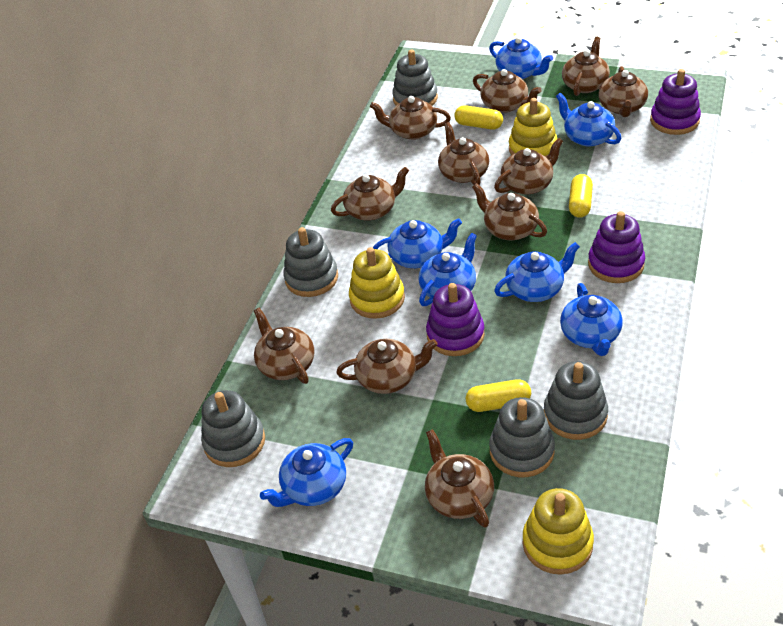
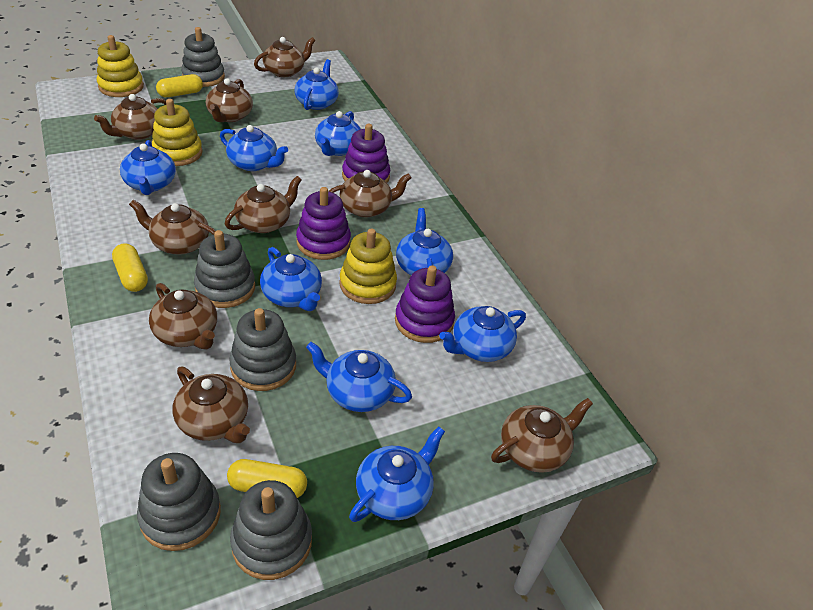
blue teapot: 7 -> 9
brown teapot: 11 -> 9

